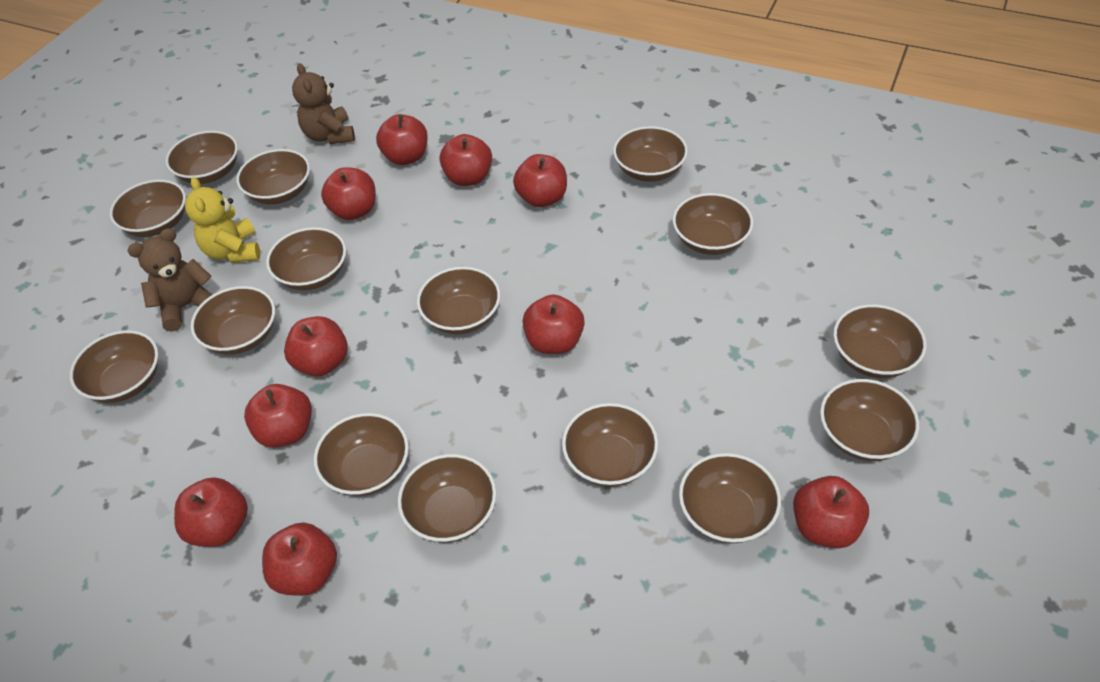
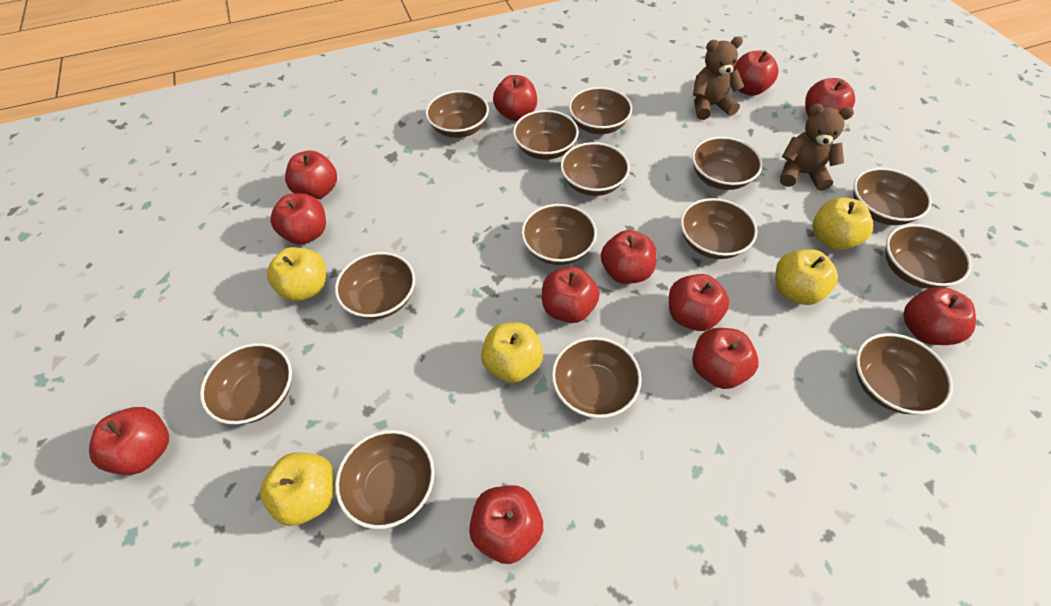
brown bowl: 15 -> 14
red apple: 10 -> 12
yellow apple: 0 -> 5
yellow teddy bear: 1 -> 0

